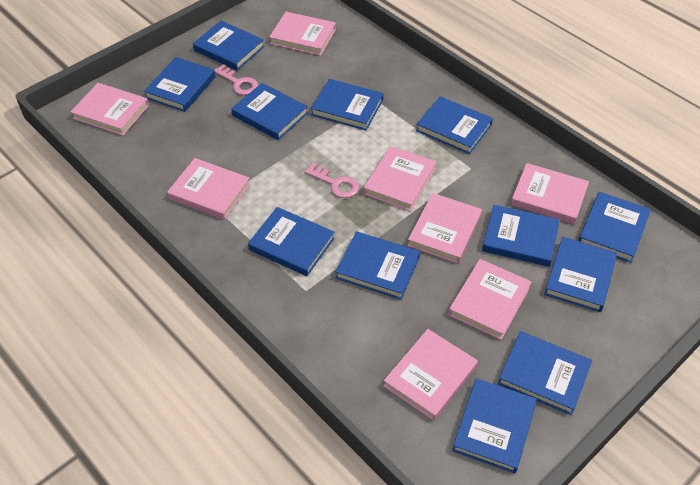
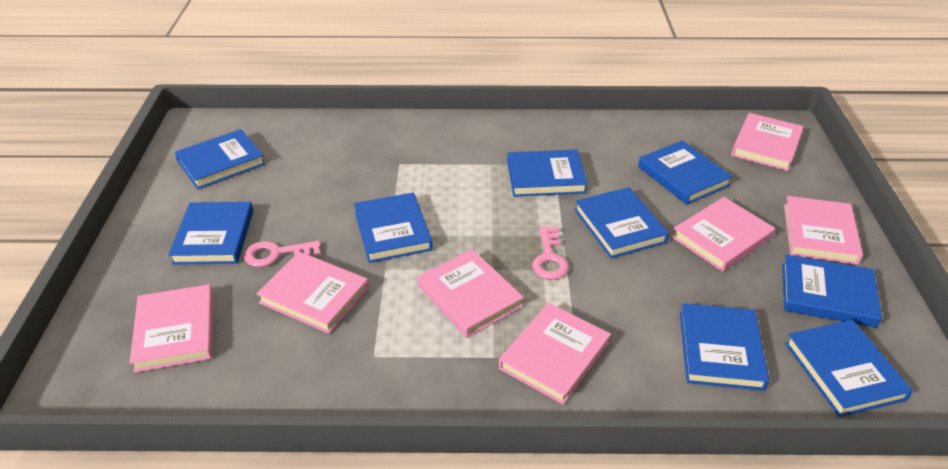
blue book: 12 -> 9
pink book: 8 -> 7

